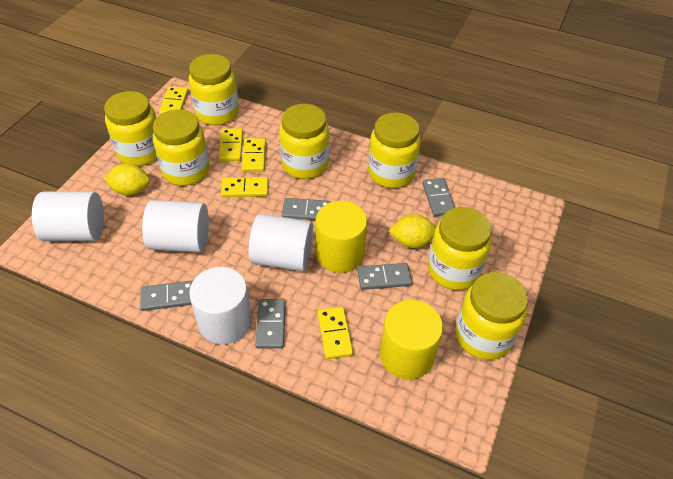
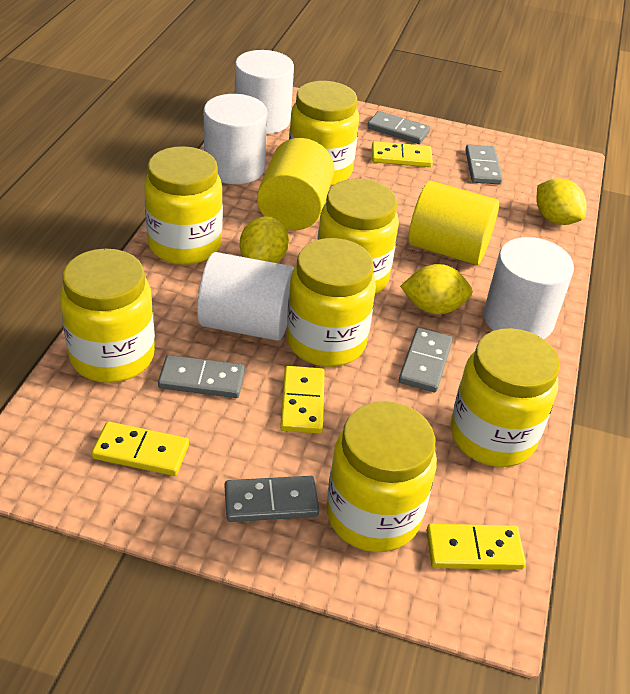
yellow domino: 5 -> 4
yellow lemon: 2 -> 3

